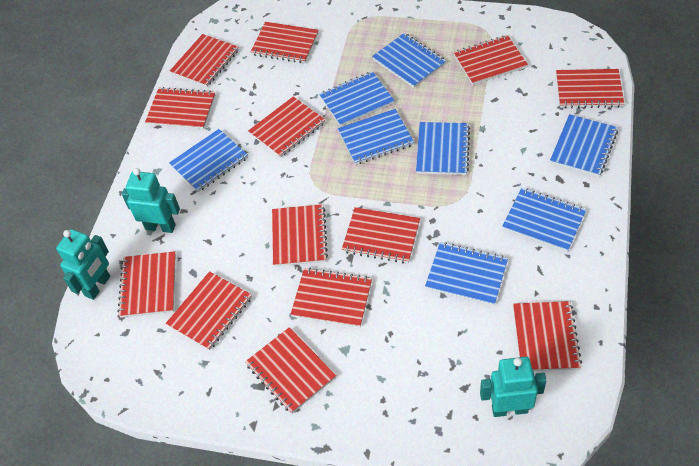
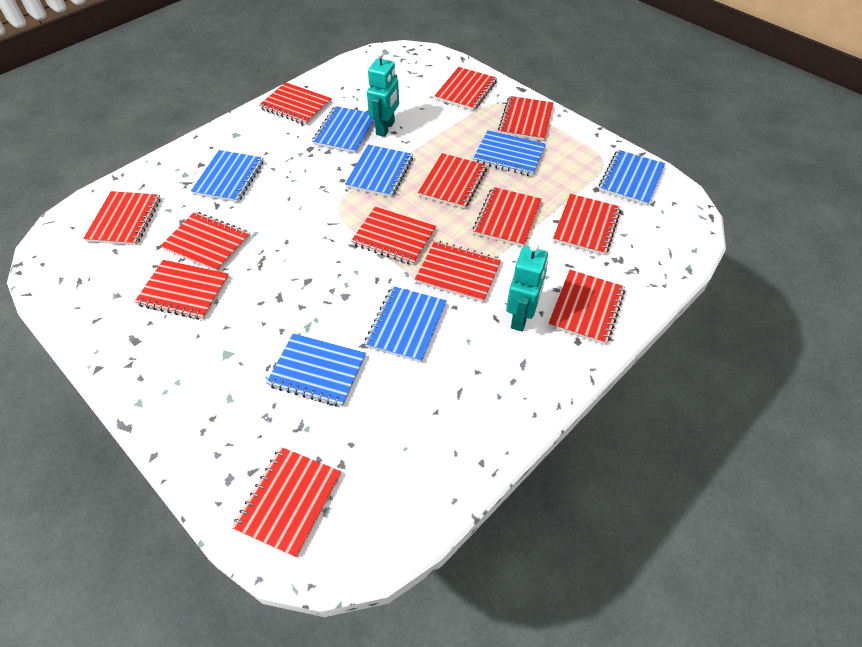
blue notebook: 8 -> 7
turquoise robot: 3 -> 2

